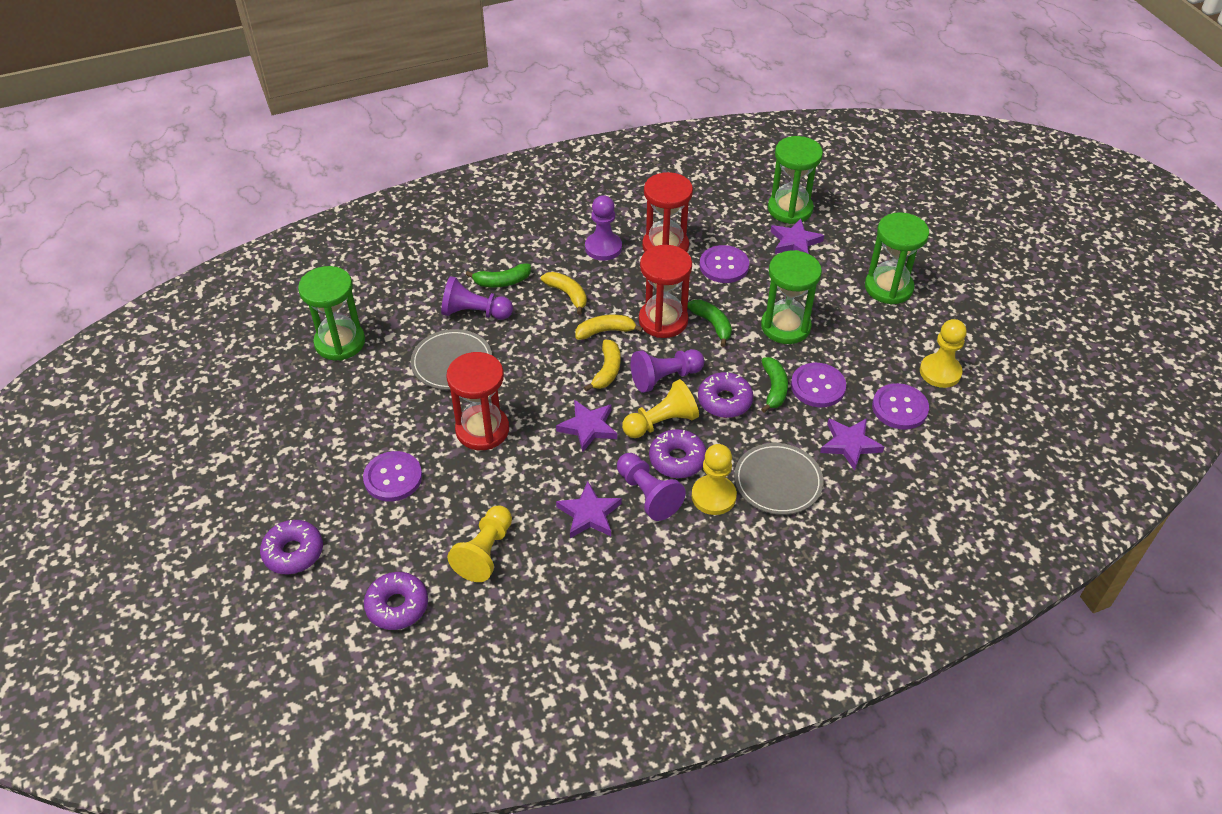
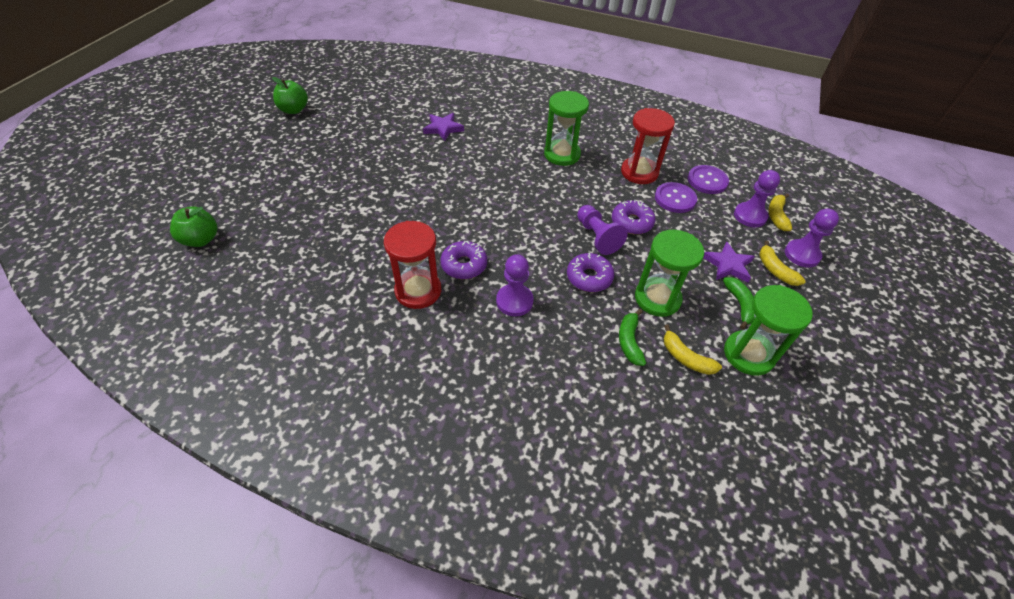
green apple: 0 -> 2
green banana: 3 -> 2
green hourglass: 4 -> 3
grey plate: 2 -> 0
purple button: 4 -> 2
purple donut: 4 -> 3
purple star: 4 -> 2
red hourglass: 3 -> 2
yellow pawn: 4 -> 0

